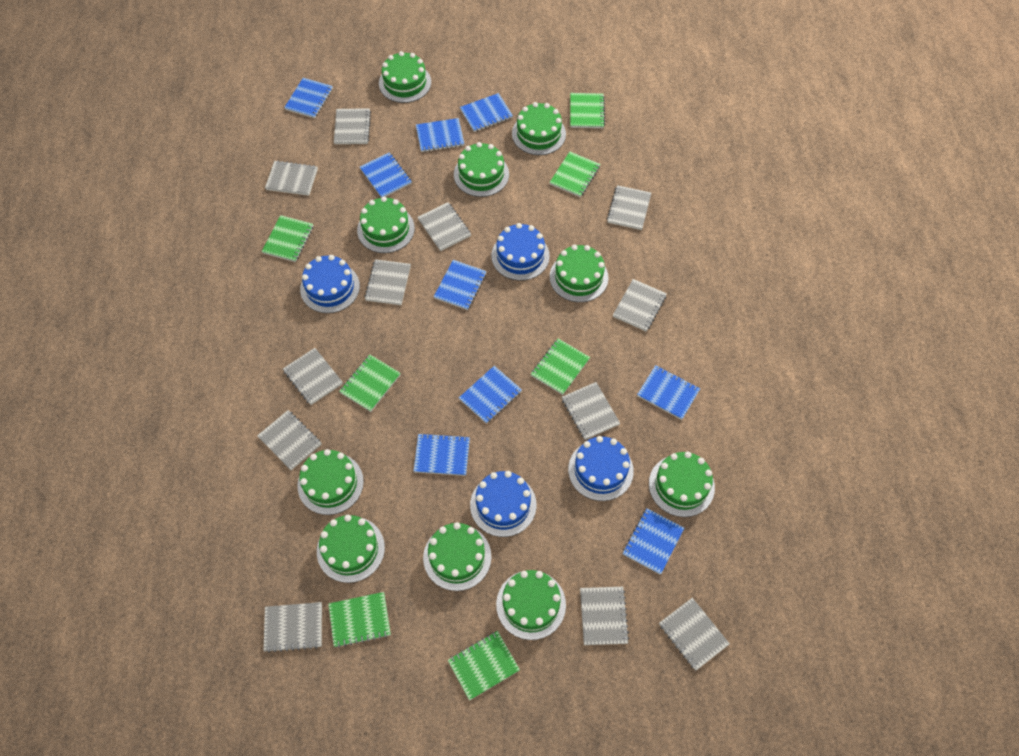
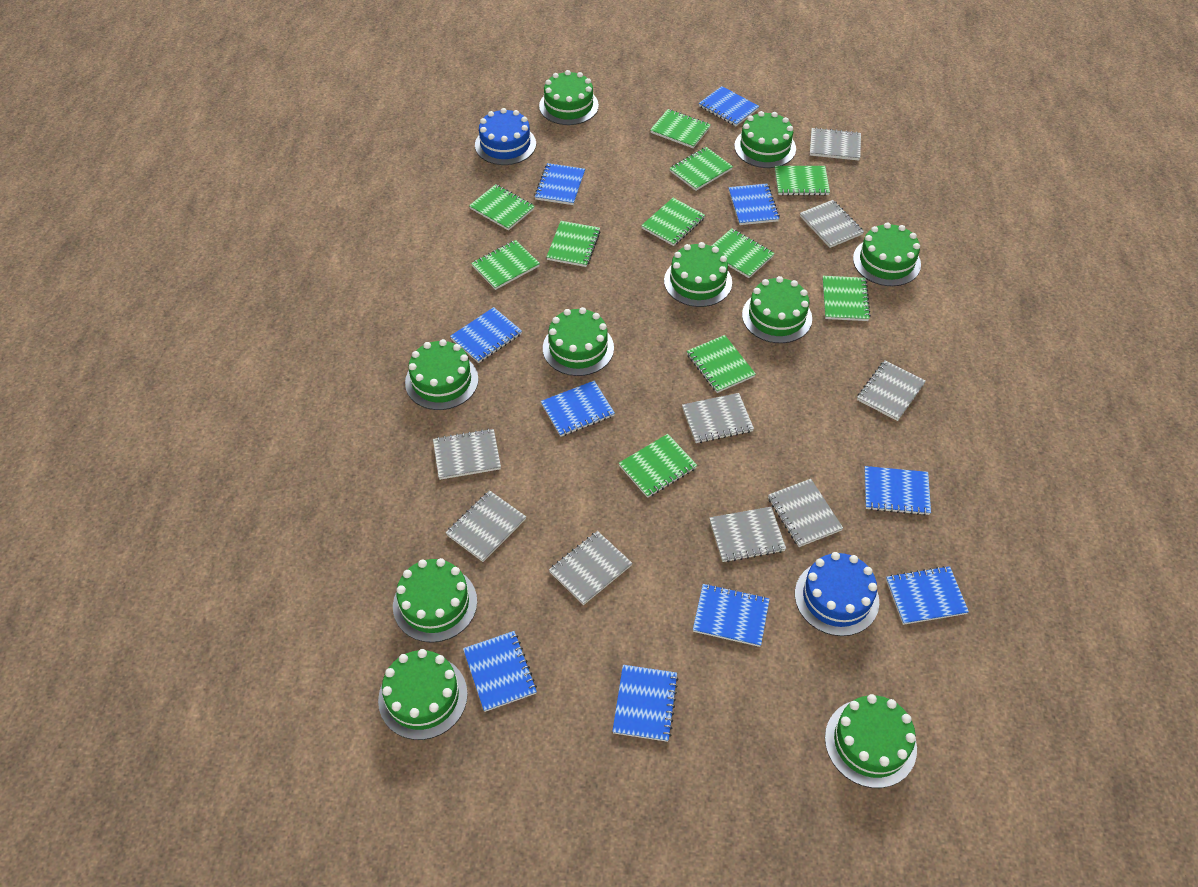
blue cake: 4 -> 2
blue notebook: 9 -> 10
green notebook: 7 -> 11
grey notebook: 12 -> 9

